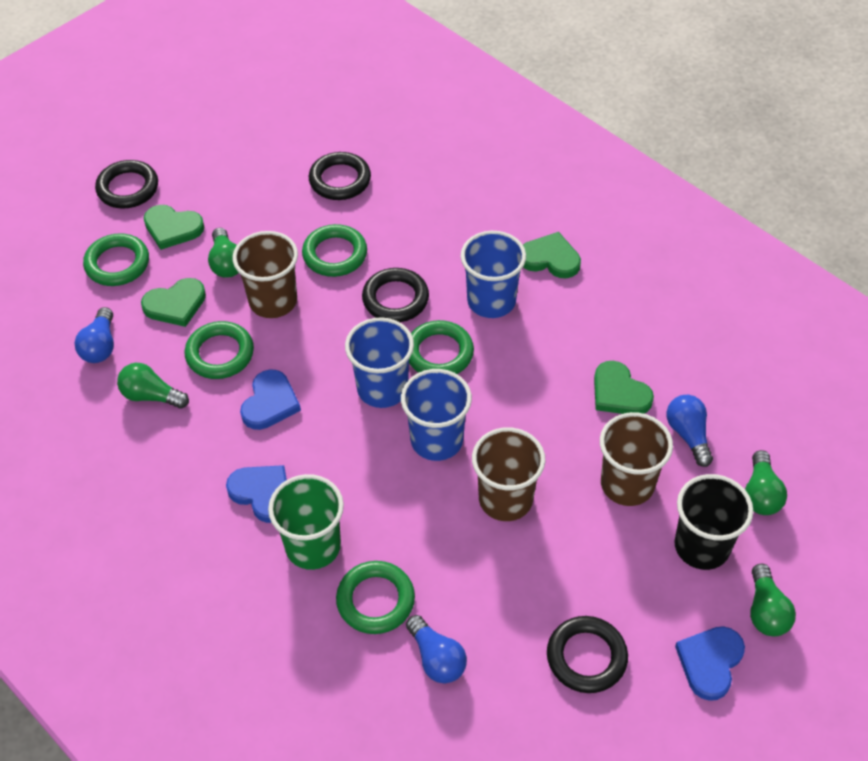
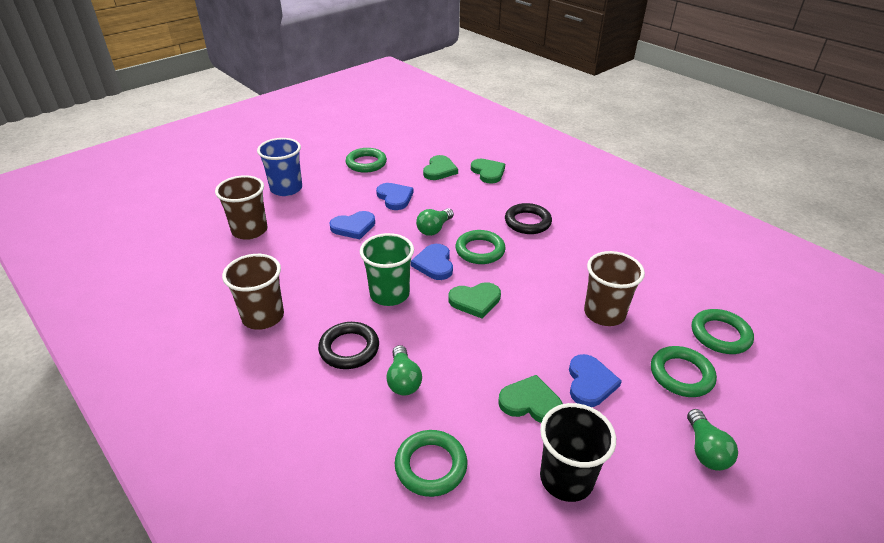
black ring: 4 -> 2
blue cup: 3 -> 1
blue heart: 3 -> 4
blue light bulb: 3 -> 0
green light bulb: 4 -> 3

